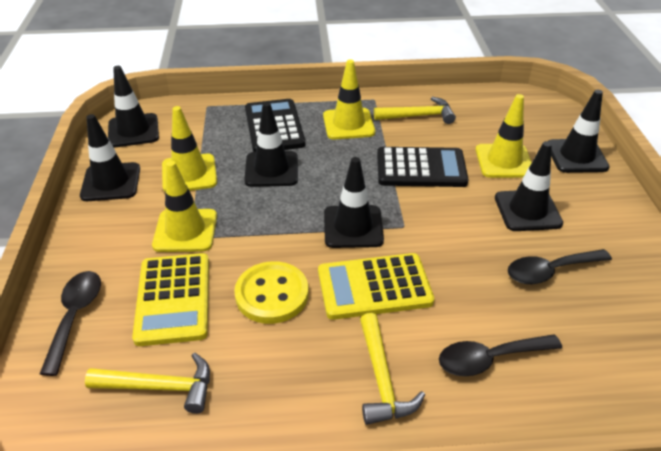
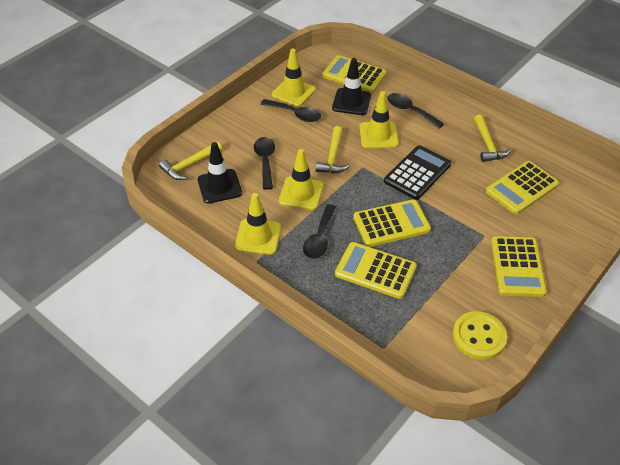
black calculator: 2 -> 1
black spoon: 3 -> 4
black traffic cone: 6 -> 2
yellow calculator: 2 -> 5

